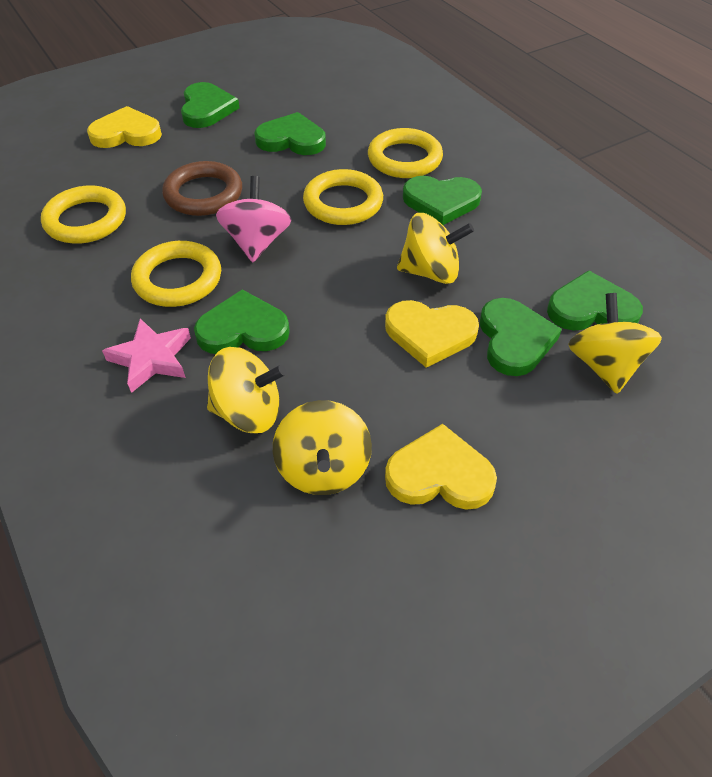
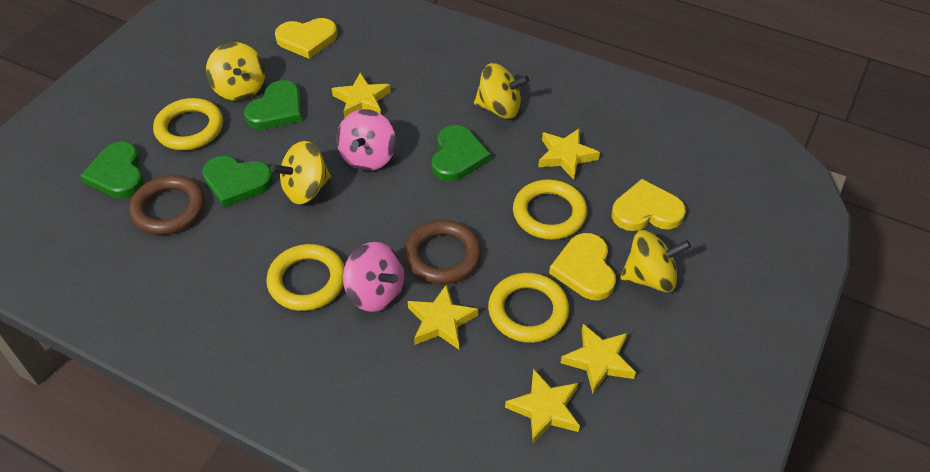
brown ring: 1 -> 2
green heart: 6 -> 4
pink spinning top: 1 -> 2
pink star: 1 -> 0
yellow star: 0 -> 5

